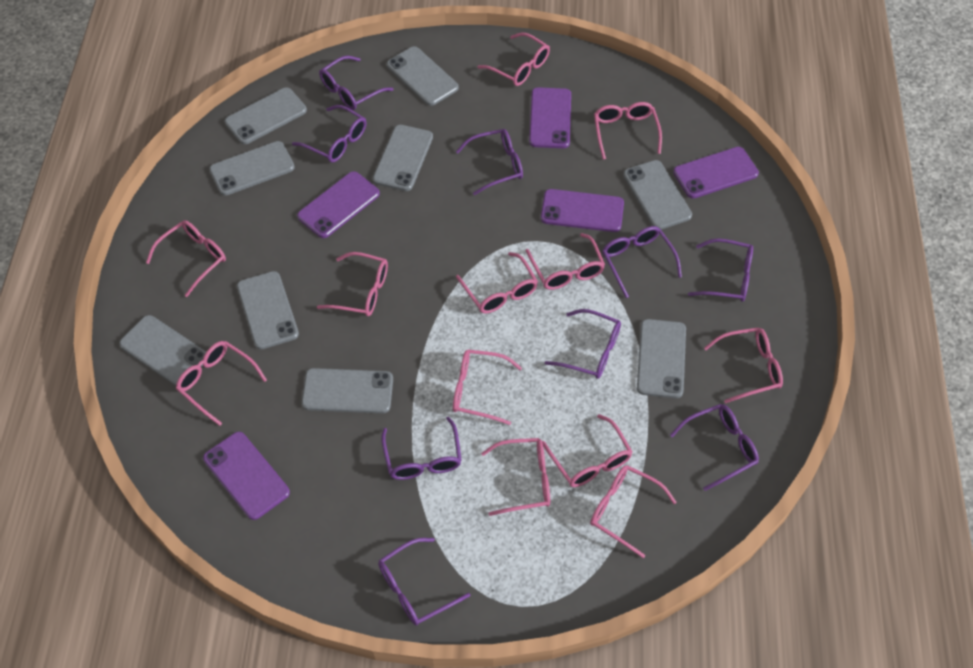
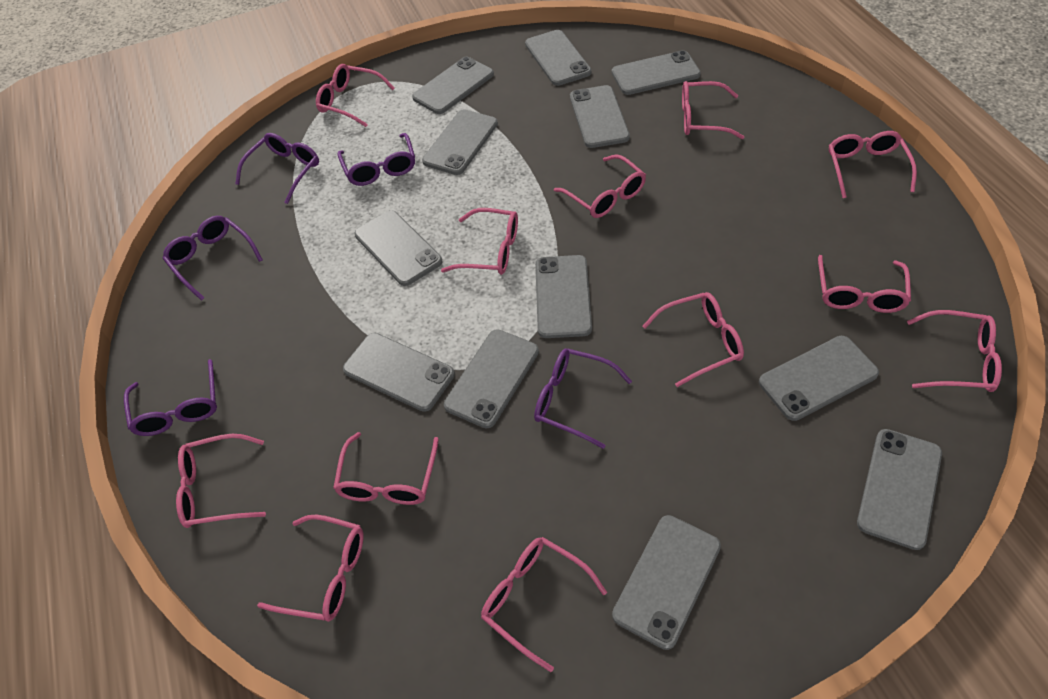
grey phone: 9 -> 12
purple glasses: 9 -> 5
purple phone: 5 -> 0

